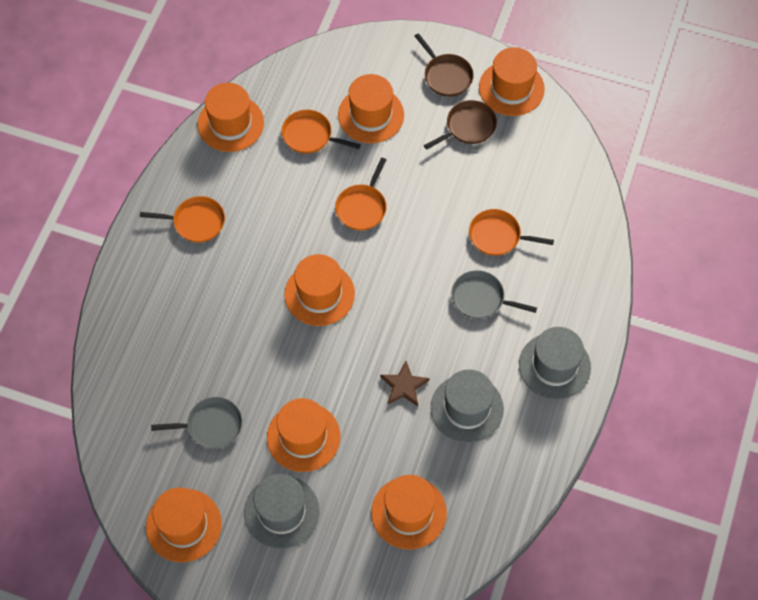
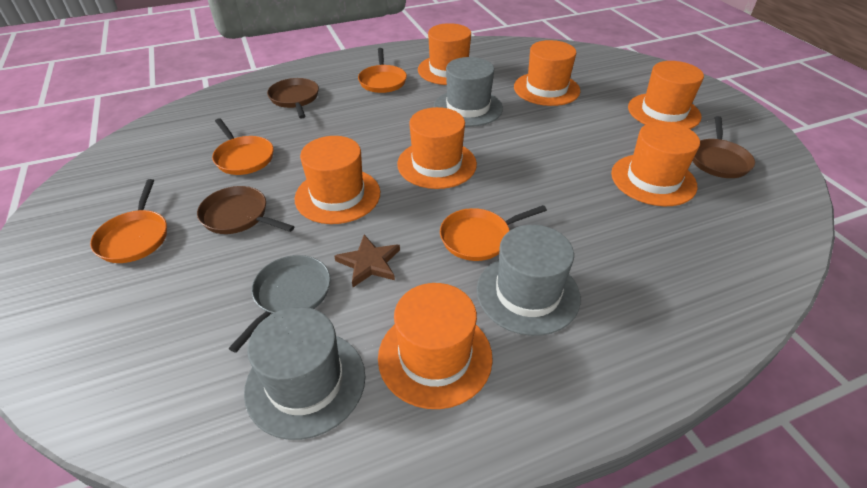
brown pan: 2 -> 3
grey pan: 2 -> 1

